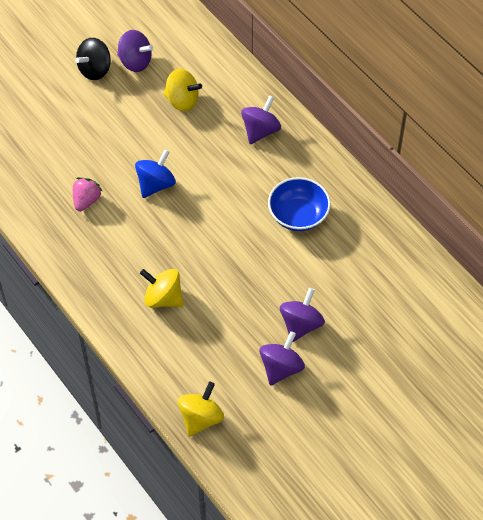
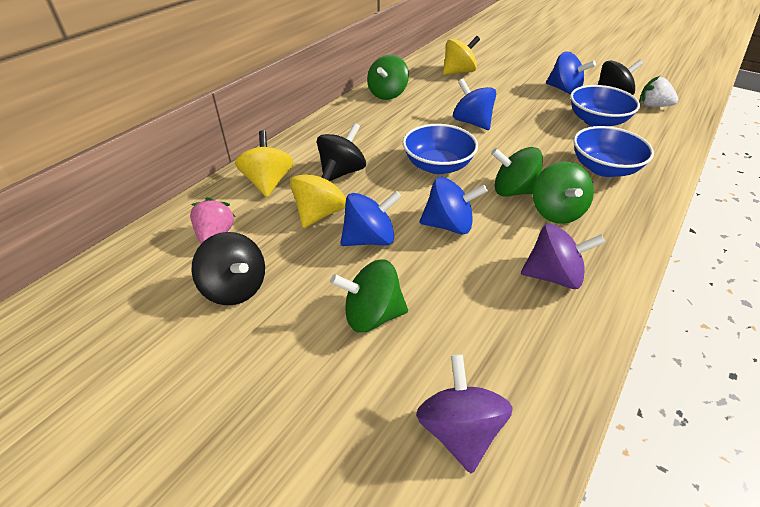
black spinning top: 1 -> 3
blue bowl: 1 -> 3
blue spinning top: 1 -> 4
green spinning top: 0 -> 4
purple spinning top: 4 -> 2
white strawberry: 0 -> 1

